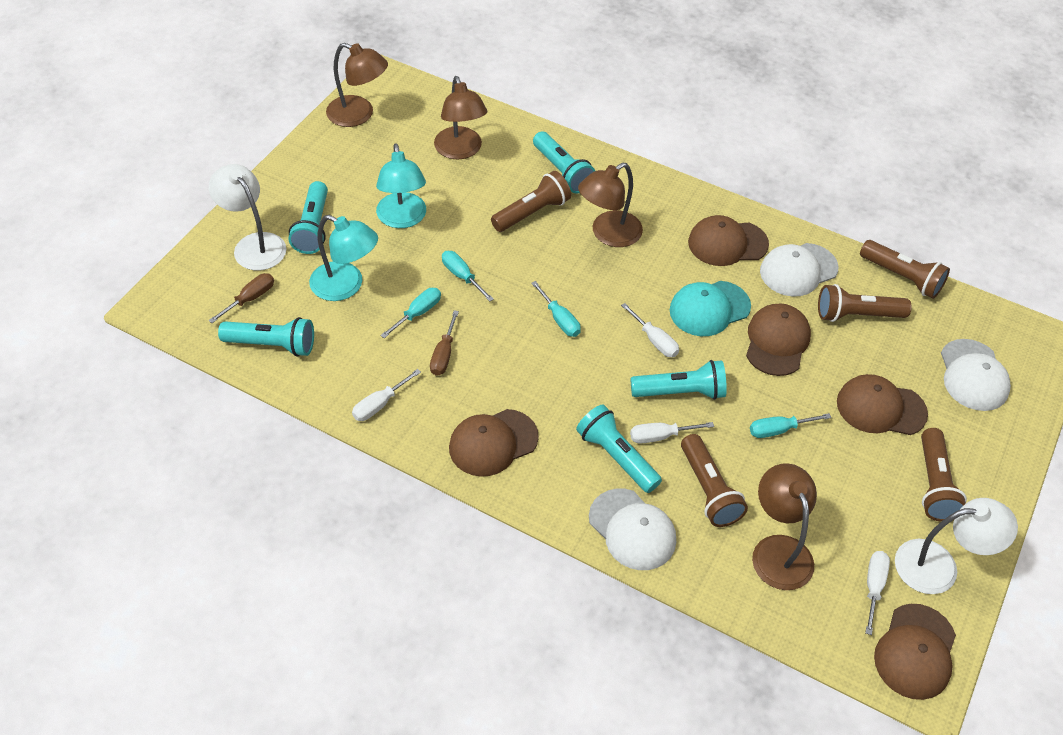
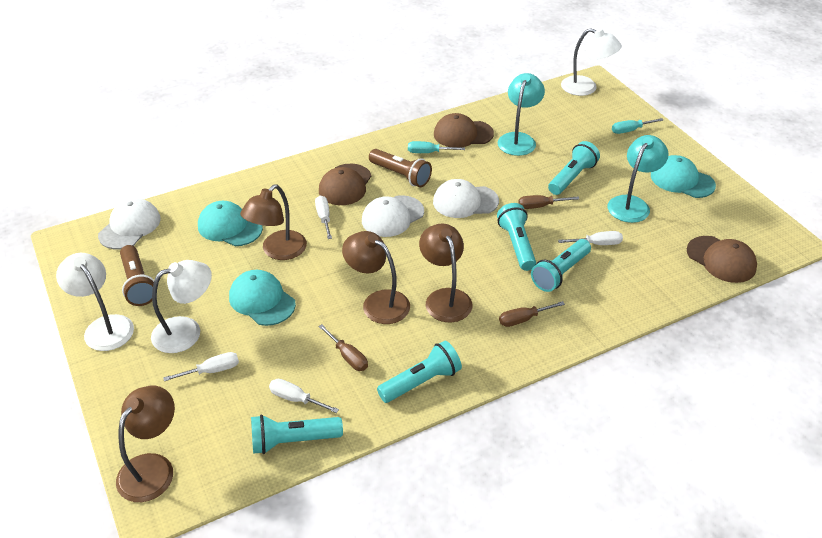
brown cap: 5 -> 3
brown flashlight: 5 -> 2
brown screwdriver: 2 -> 3
turquoise cap: 1 -> 3
turquoise screwdriver: 4 -> 2
white lamp: 2 -> 3

